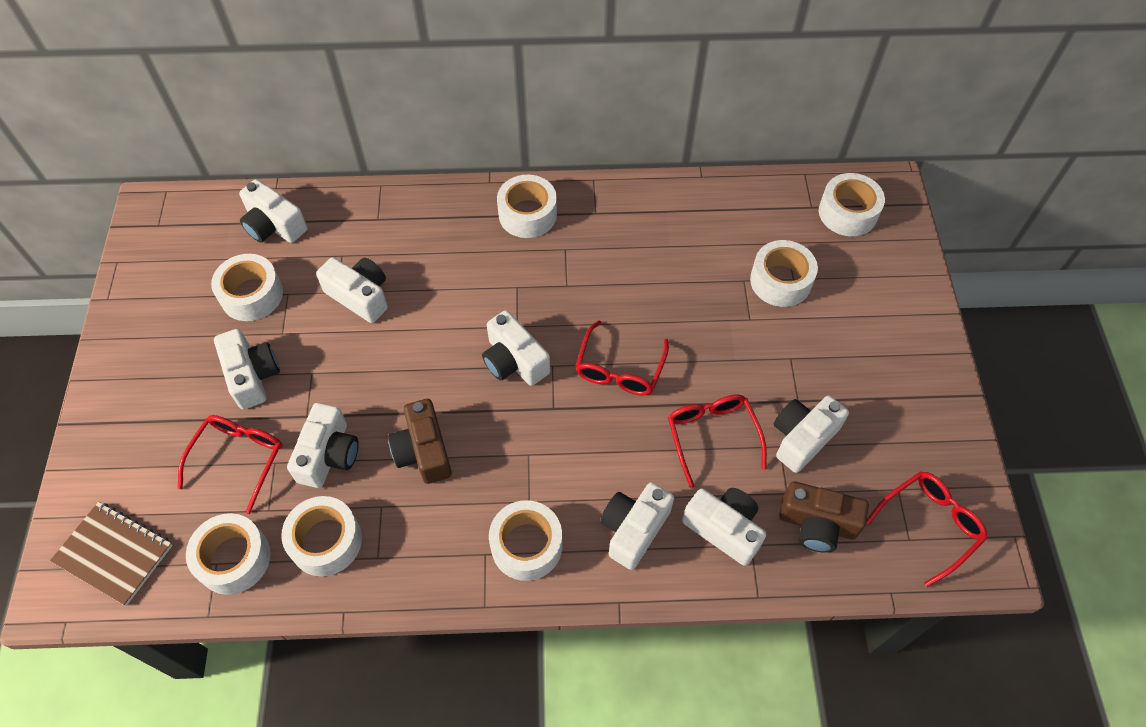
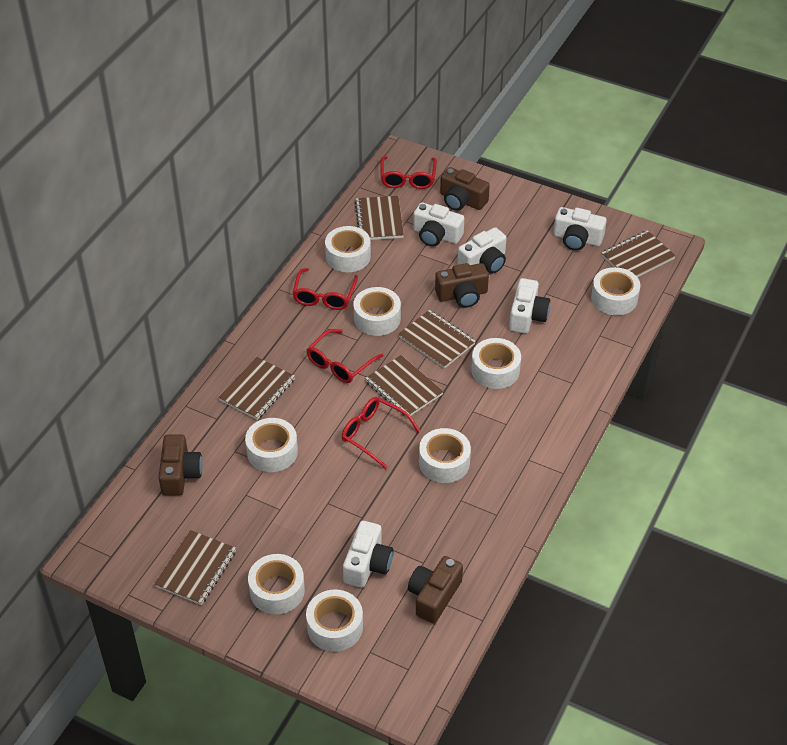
brown camera: 2 -> 4
brown notebook: 1 -> 6
white camera: 8 -> 5
white tape: 7 -> 8

